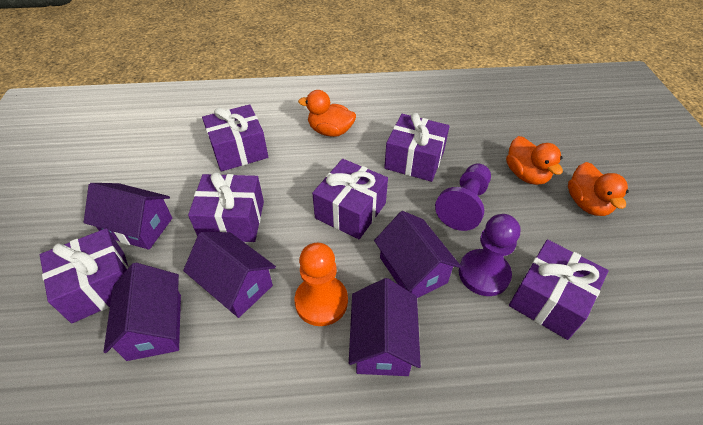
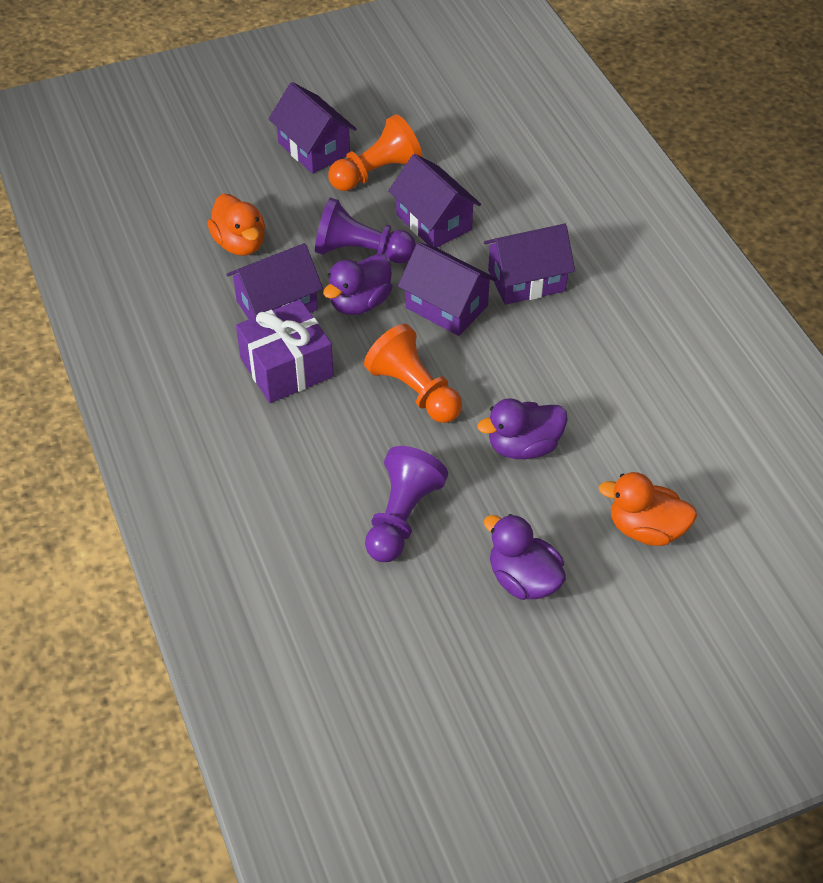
orange duck: 3 -> 2
orange pawn: 1 -> 2
purple duck: 0 -> 3
purple gift: 6 -> 1

